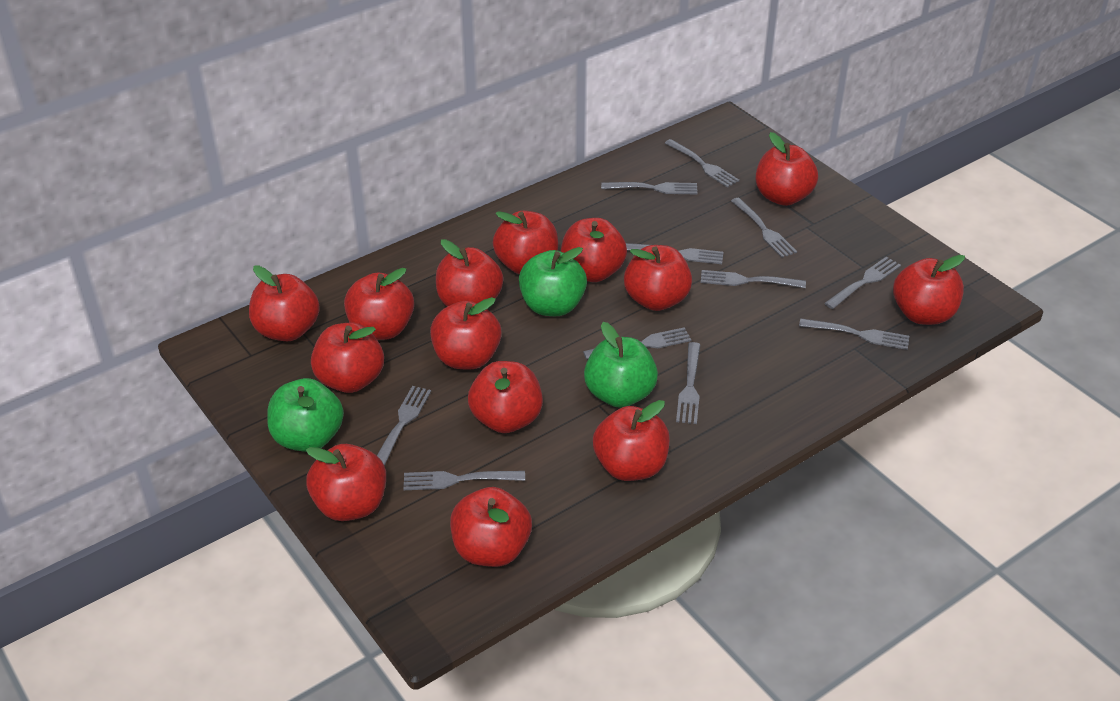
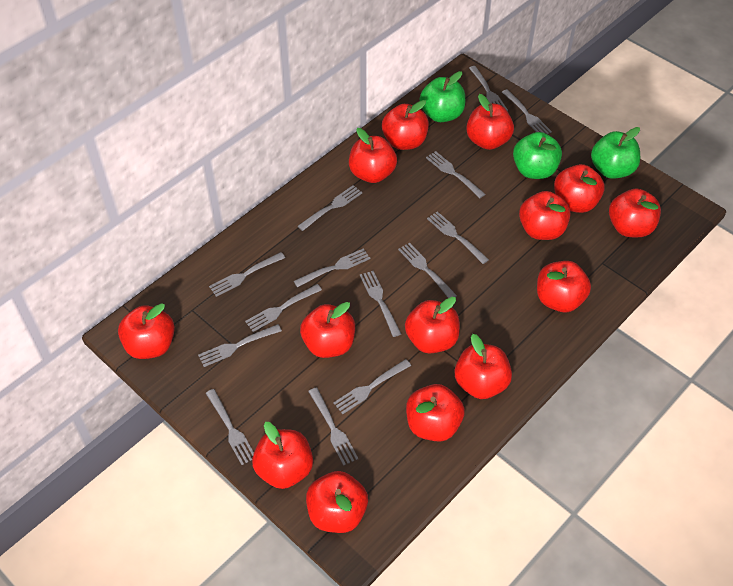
grey fork: 11 -> 14

